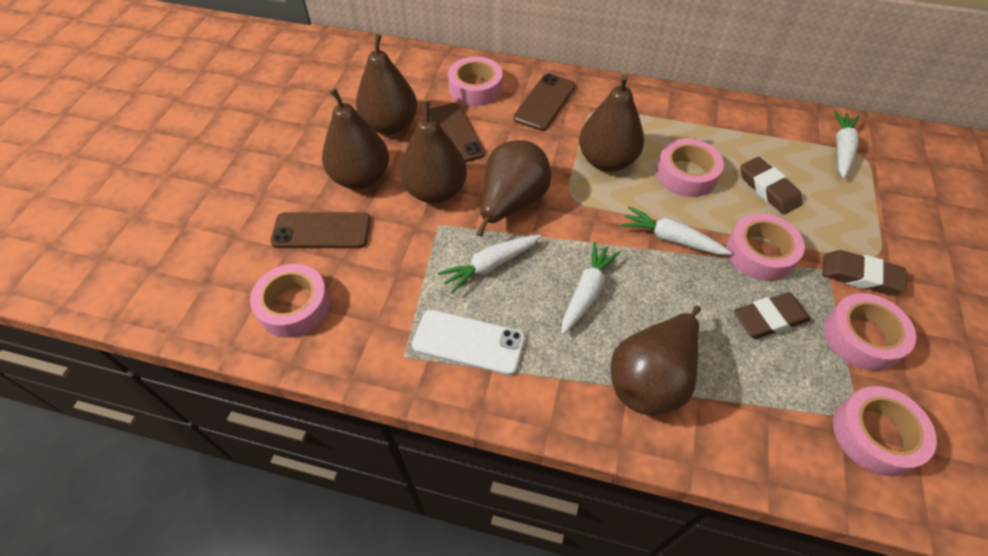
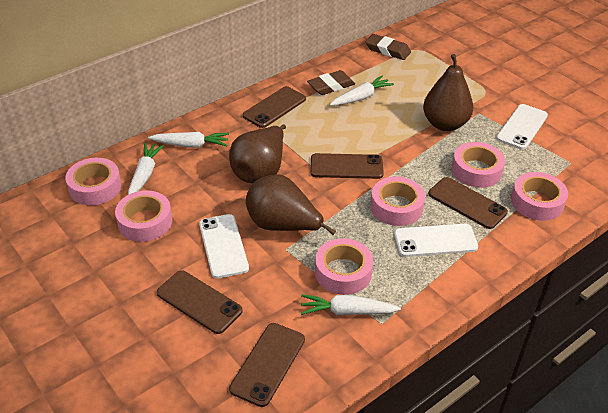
brown eraser: 3 -> 2
brown pear: 6 -> 3
brown phone: 3 -> 5
white phone: 1 -> 3

